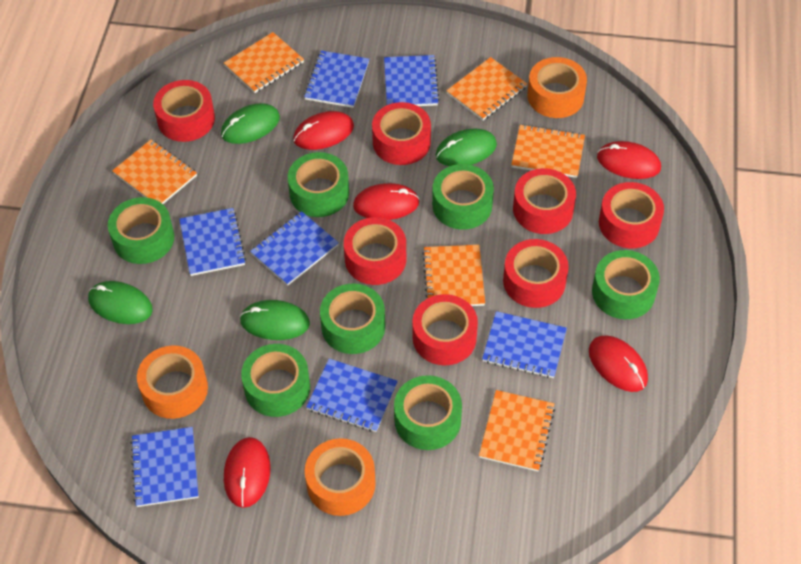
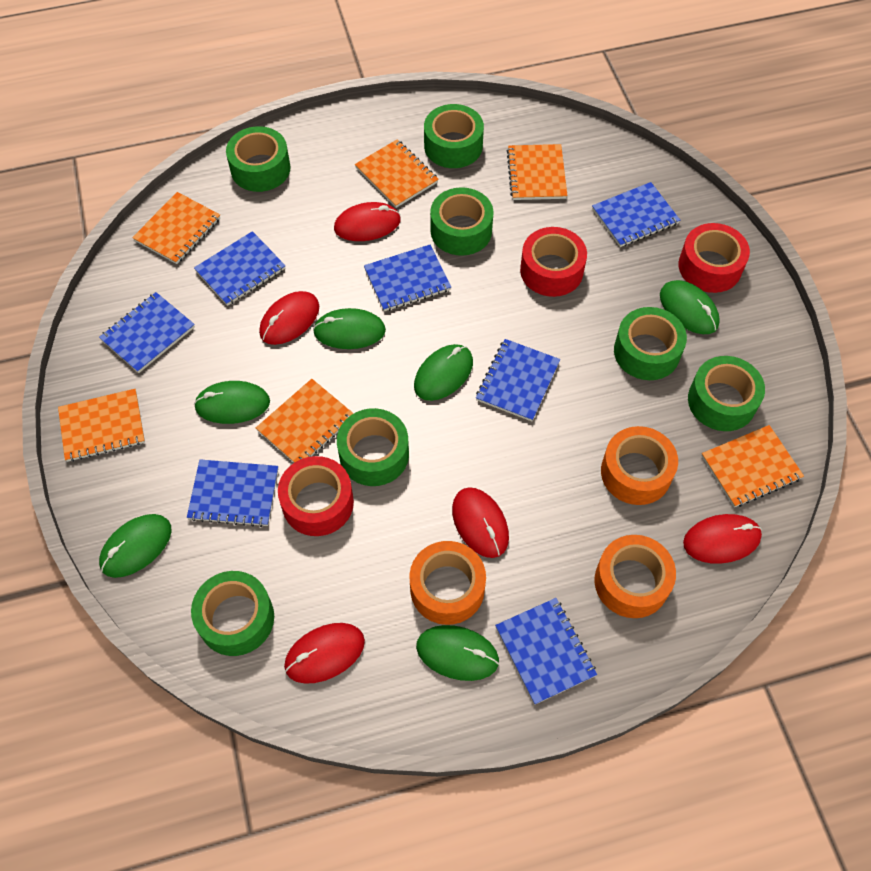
green mouse: 4 -> 6
red tape: 7 -> 3

